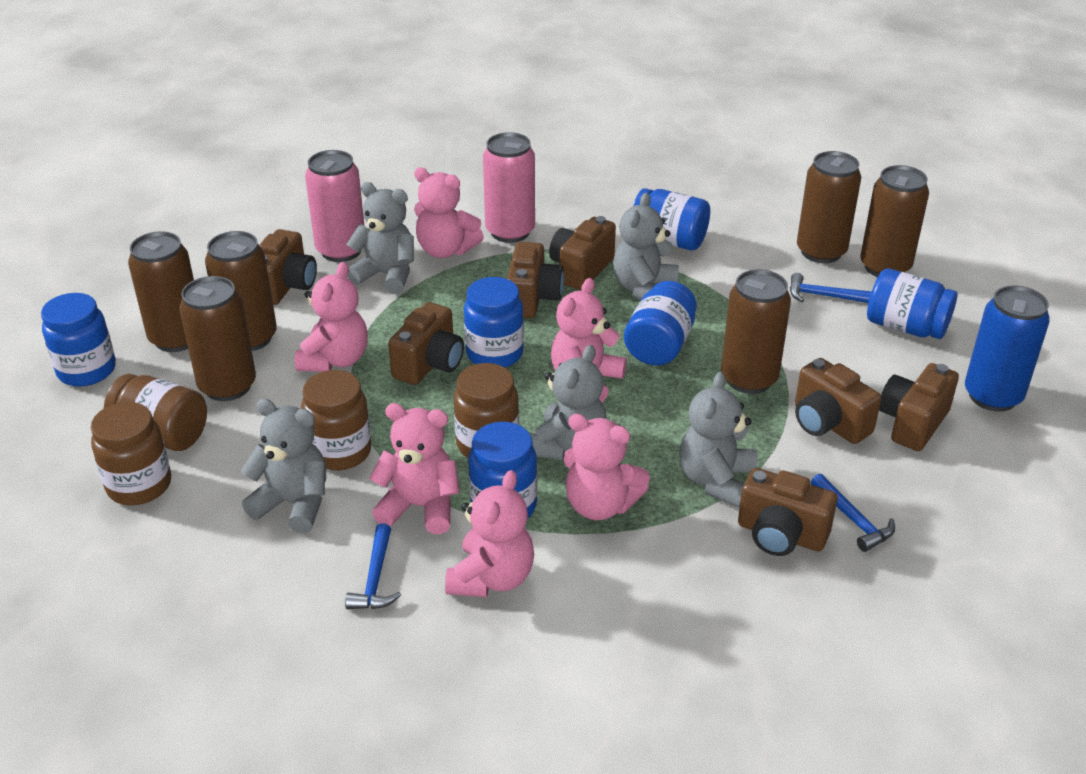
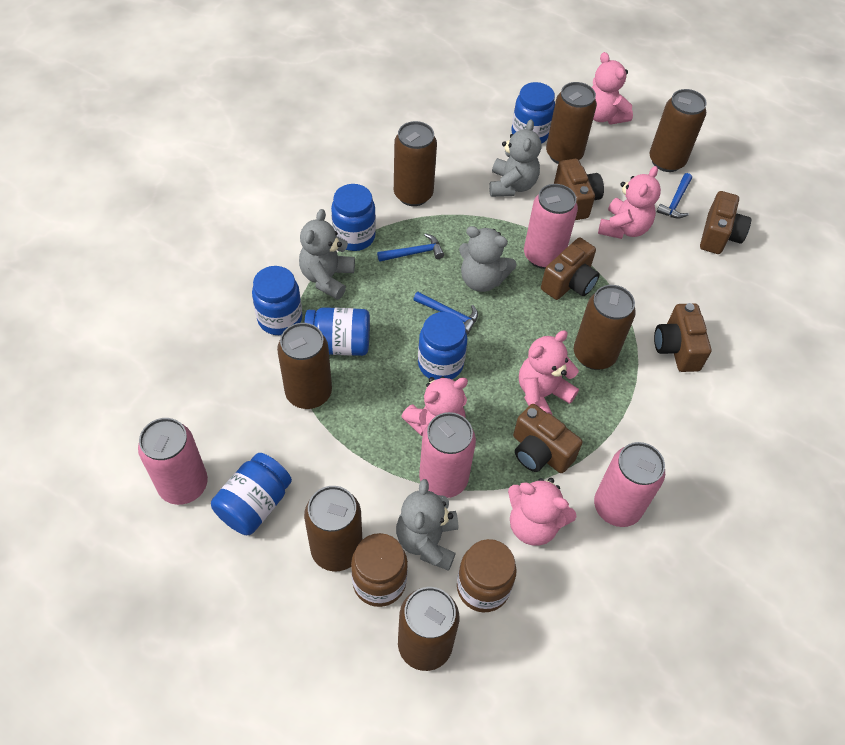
blue can: 1 -> 0
brown camera: 7 -> 5
brown can: 6 -> 7
brown jar: 4 -> 2
grey teddy bear: 5 -> 4
pink can: 2 -> 4
pink teddy bear: 6 -> 5

